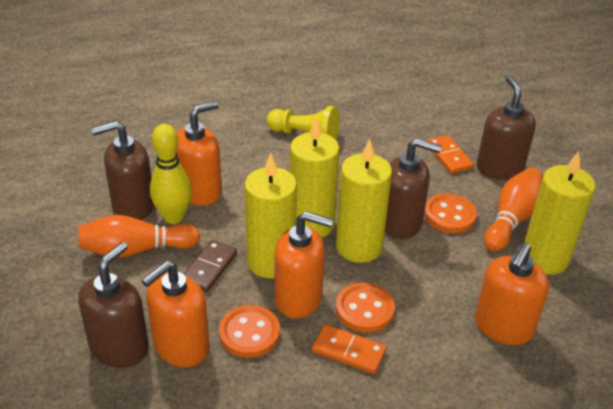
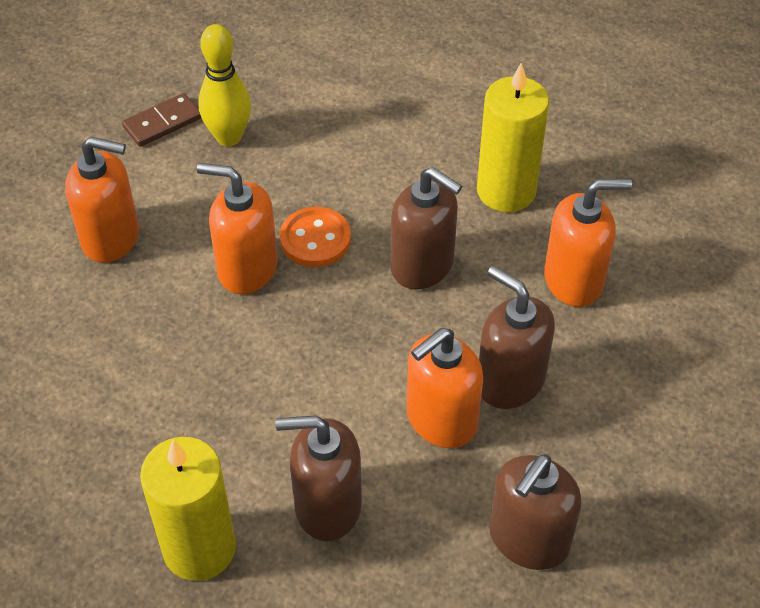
orange bowling pin: 2 -> 0
orange button: 3 -> 1
orange domino: 2 -> 0
yellow candle: 4 -> 2
yellow pawn: 1 -> 0

